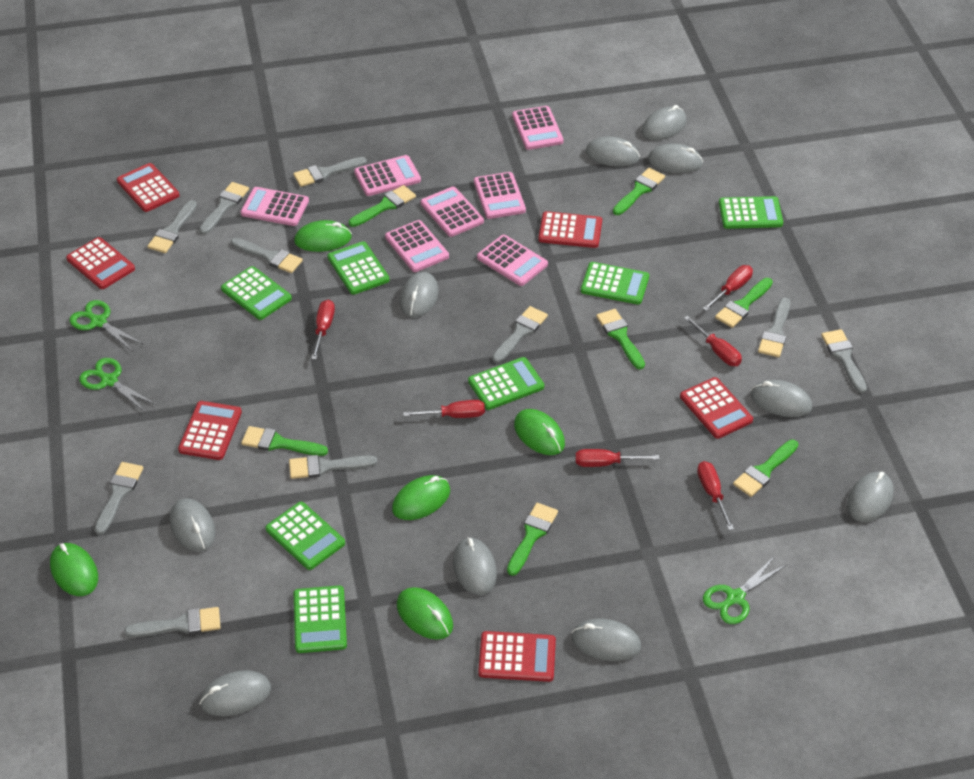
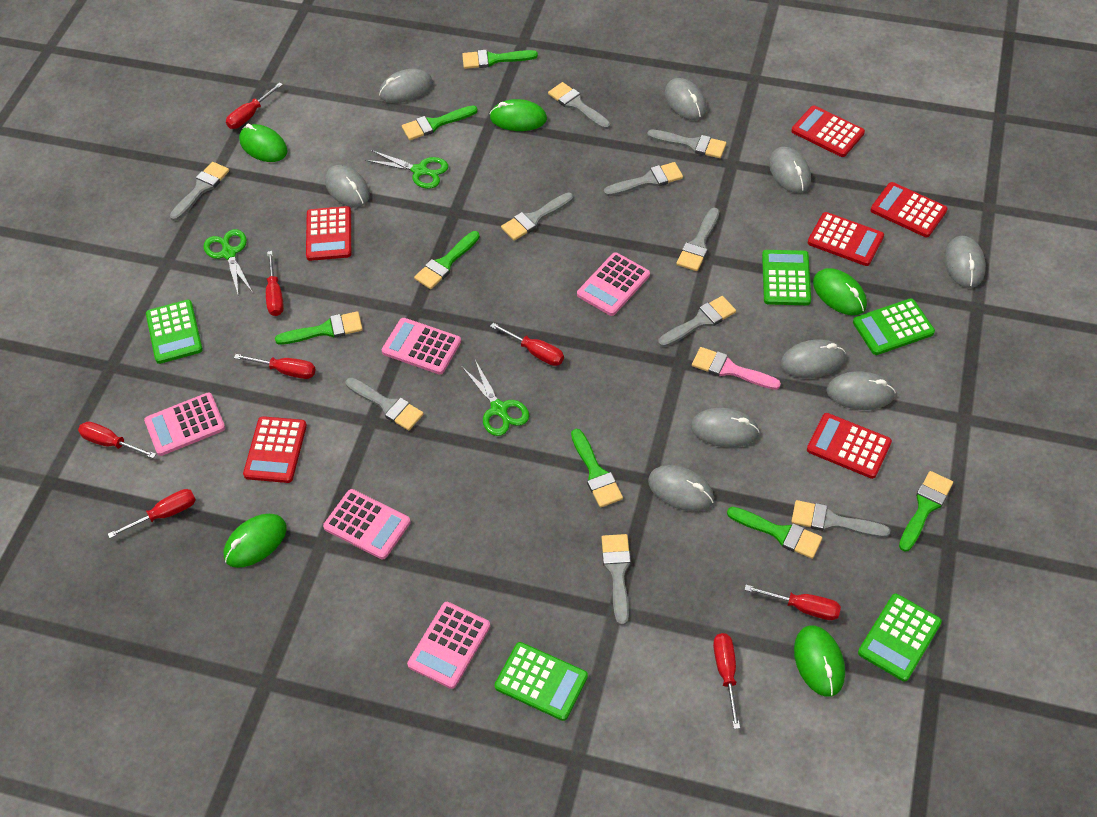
green calculator: 7 -> 5
grey mouse: 10 -> 9
pink brush: 0 -> 1
pink calculator: 7 -> 5
red screwdriver: 6 -> 8

